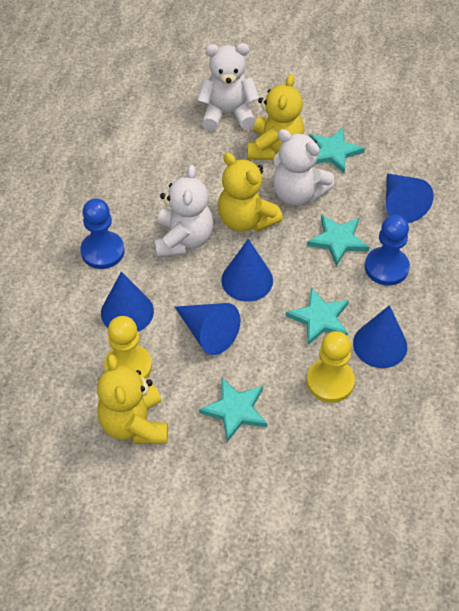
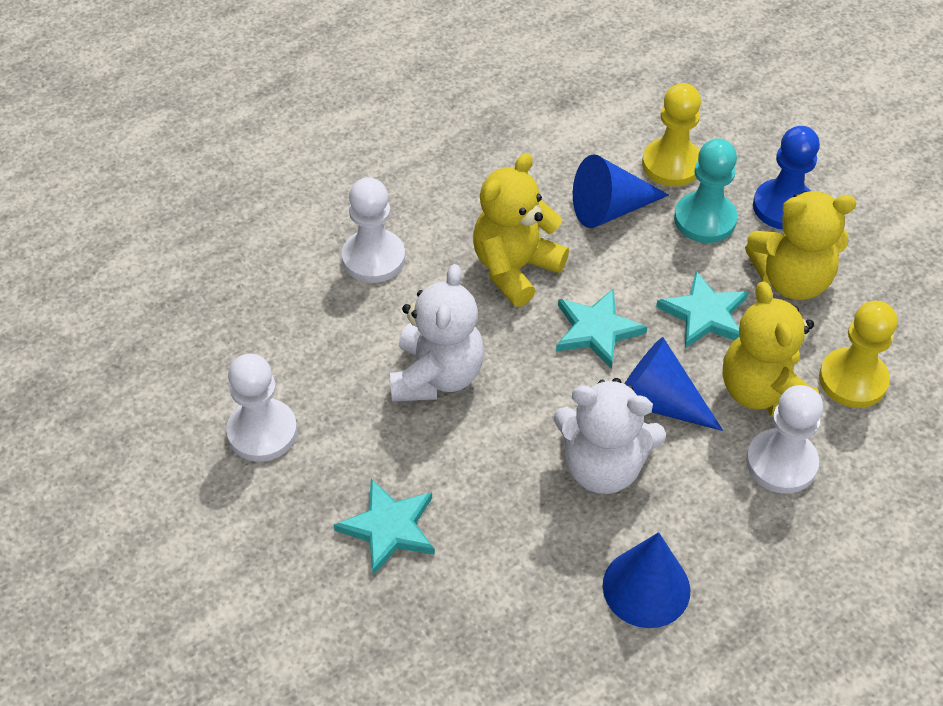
blue cone: 5 -> 3
blue pawn: 2 -> 1
turquoise pawn: 0 -> 1
turquoise star: 4 -> 3
white pawn: 0 -> 3
white teddy bear: 3 -> 2

